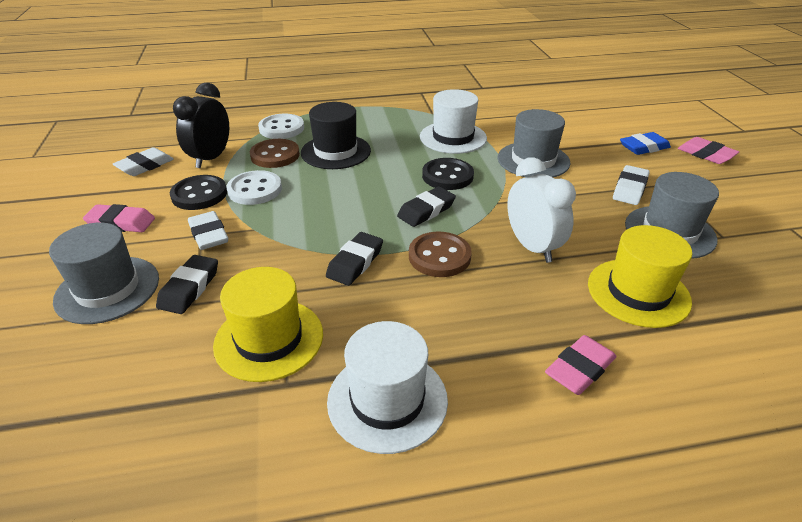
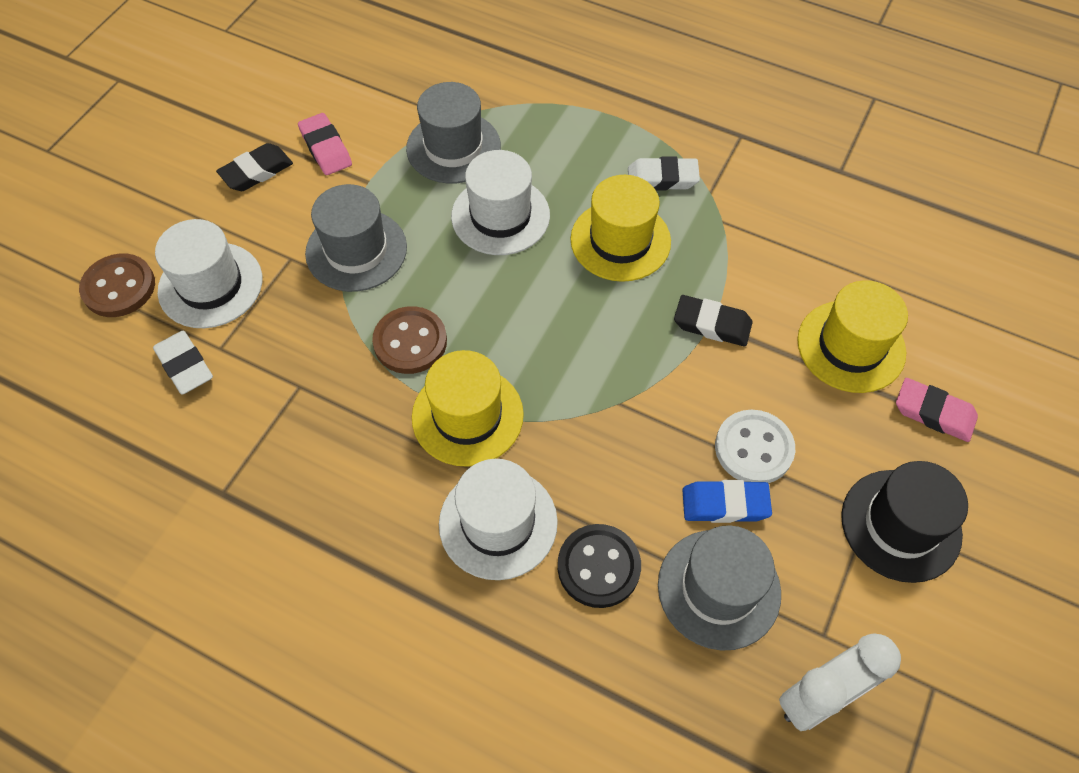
black button: 2 -> 1
black clock: 1 -> 0
black eraser: 3 -> 2
pink eraser: 3 -> 2
white button: 2 -> 1
white eraser: 3 -> 2
white hat: 2 -> 3
yellow hat: 2 -> 3

